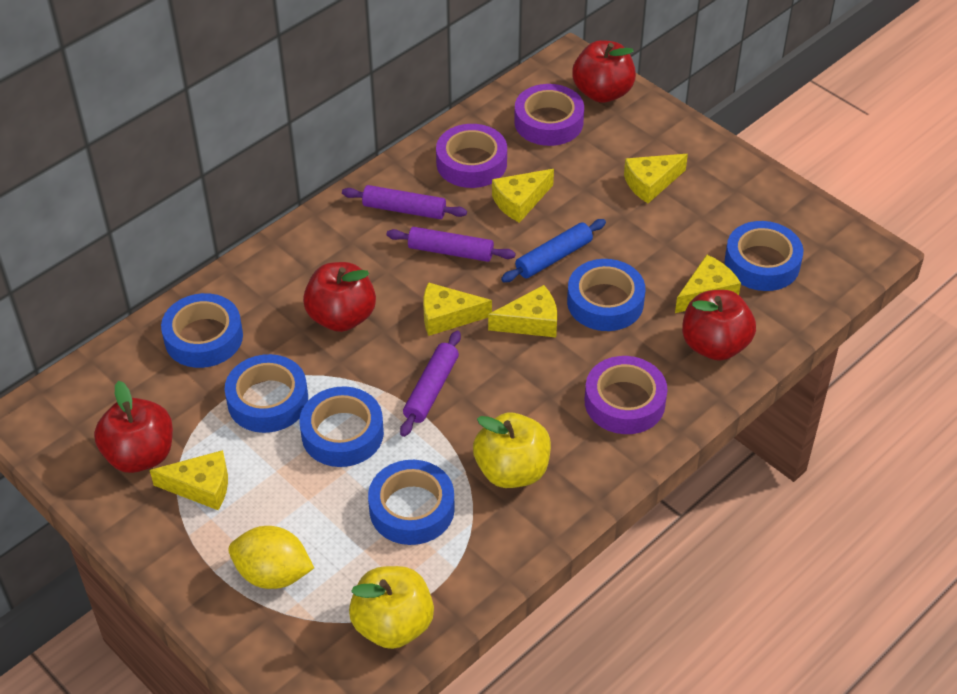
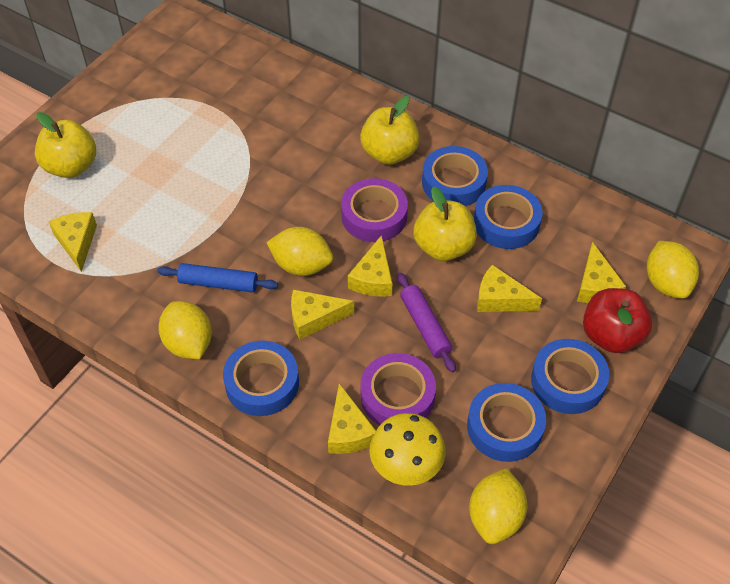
blue tape: 6 -> 5
purple rolling pin: 3 -> 1
purple tape: 3 -> 2
red apple: 4 -> 1
yellow apple: 2 -> 3
yellow lemon: 1 -> 4
yellow mushroom: 0 -> 1

